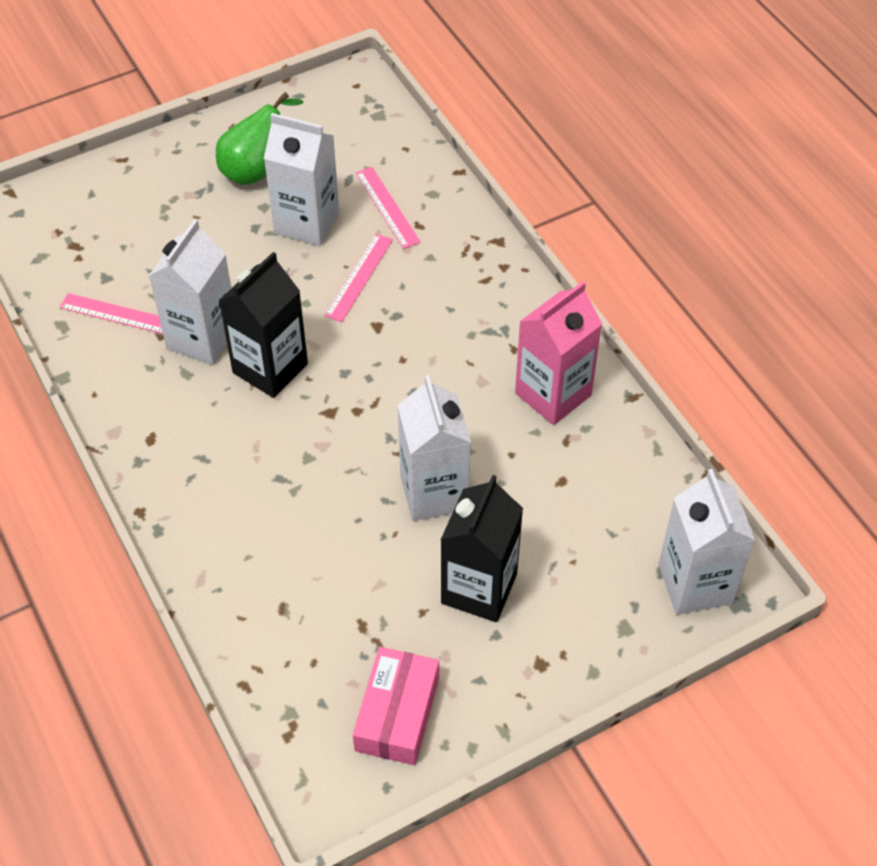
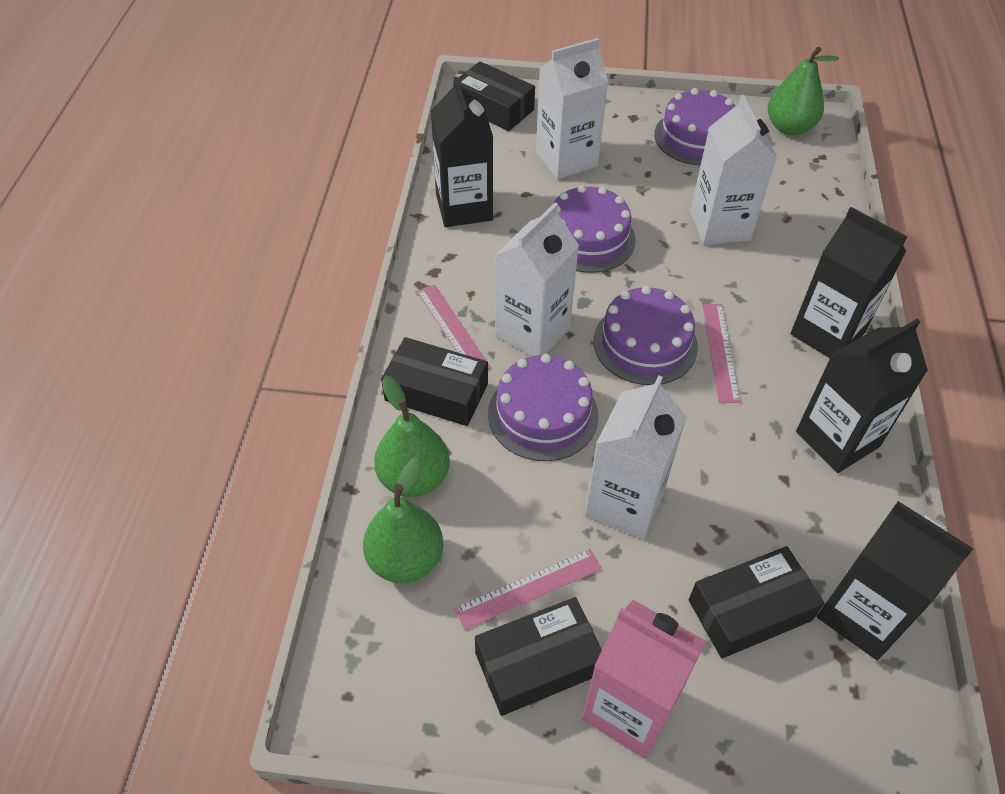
black box: 0 -> 4
black carton: 2 -> 4
green pear: 1 -> 3
pink box: 1 -> 0
purple cake: 0 -> 4

